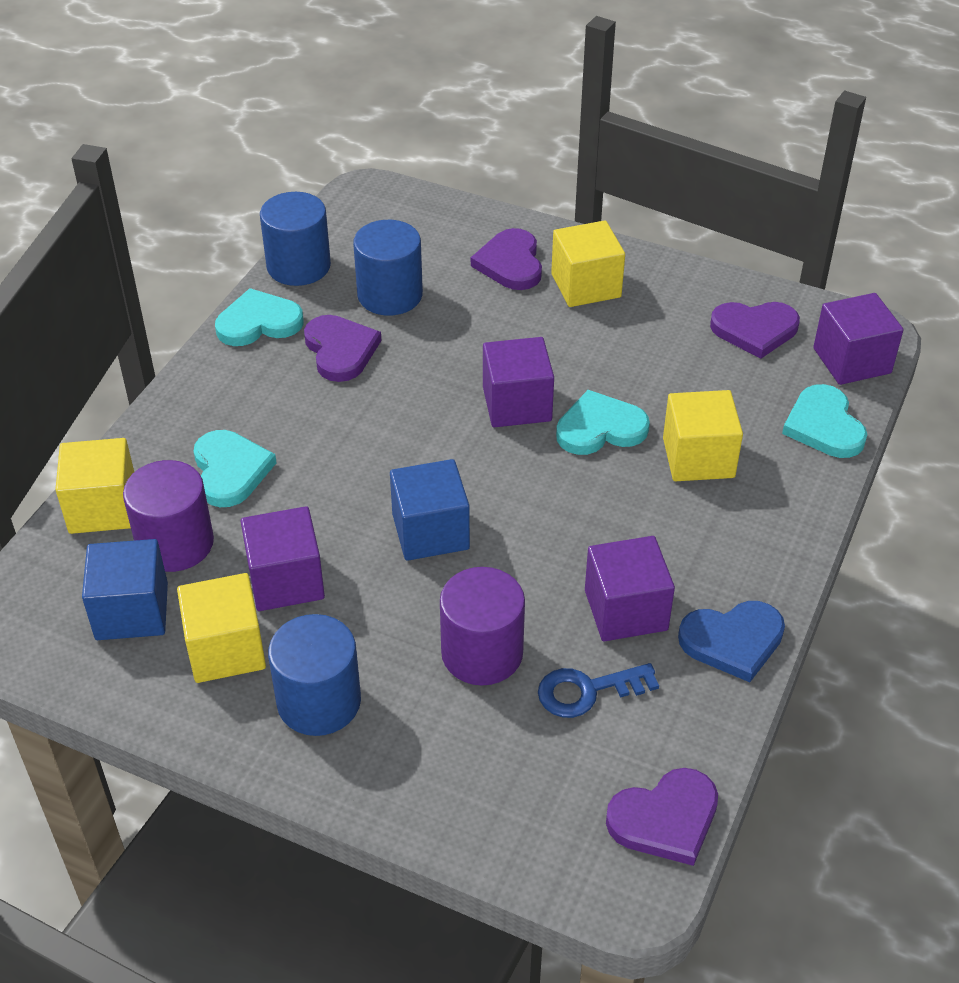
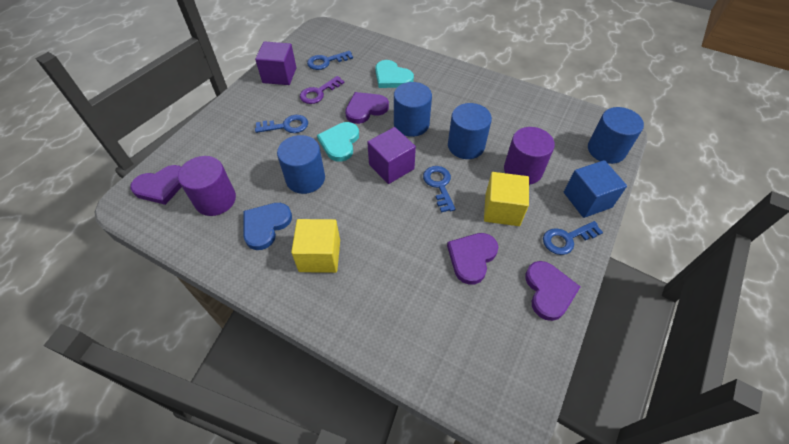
blue cube: 2 -> 1
blue cylinder: 3 -> 4
blue key: 1 -> 4
purple cube: 4 -> 2
purple key: 0 -> 1
turquoise heart: 4 -> 2
yellow cube: 4 -> 2

